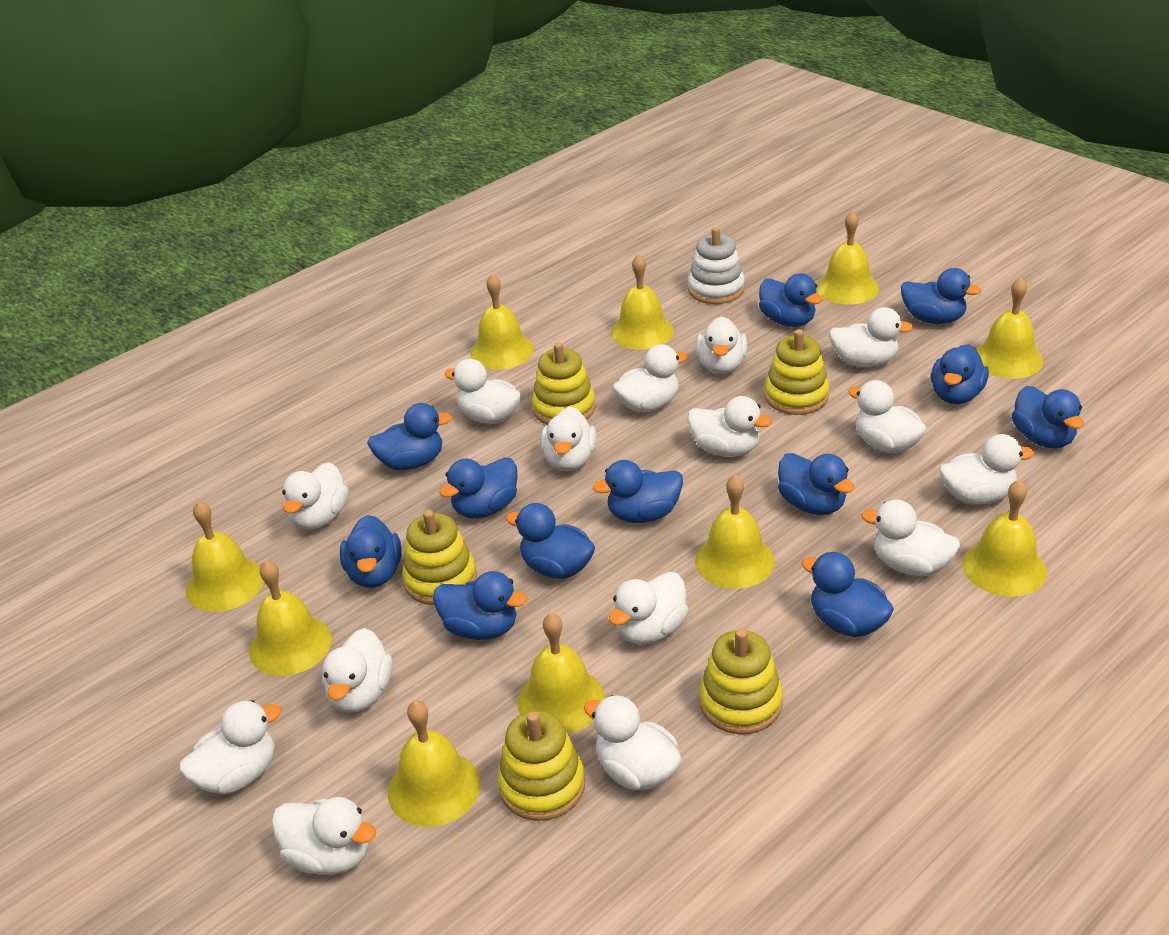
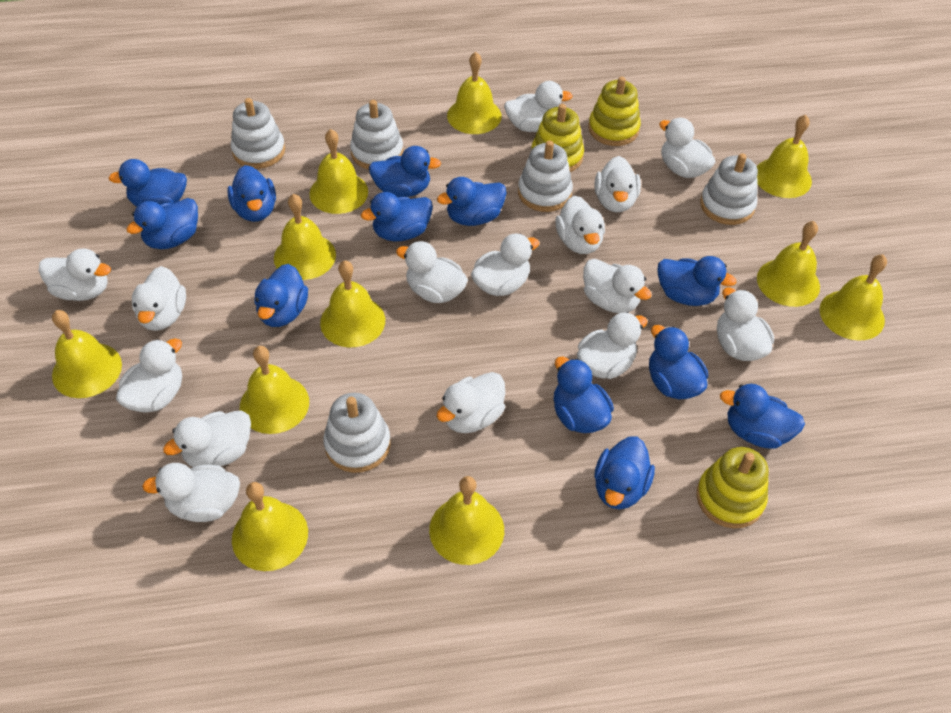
white stacking toy: 1 -> 5
yellow bell: 10 -> 11
yellow stacking toy: 5 -> 3

